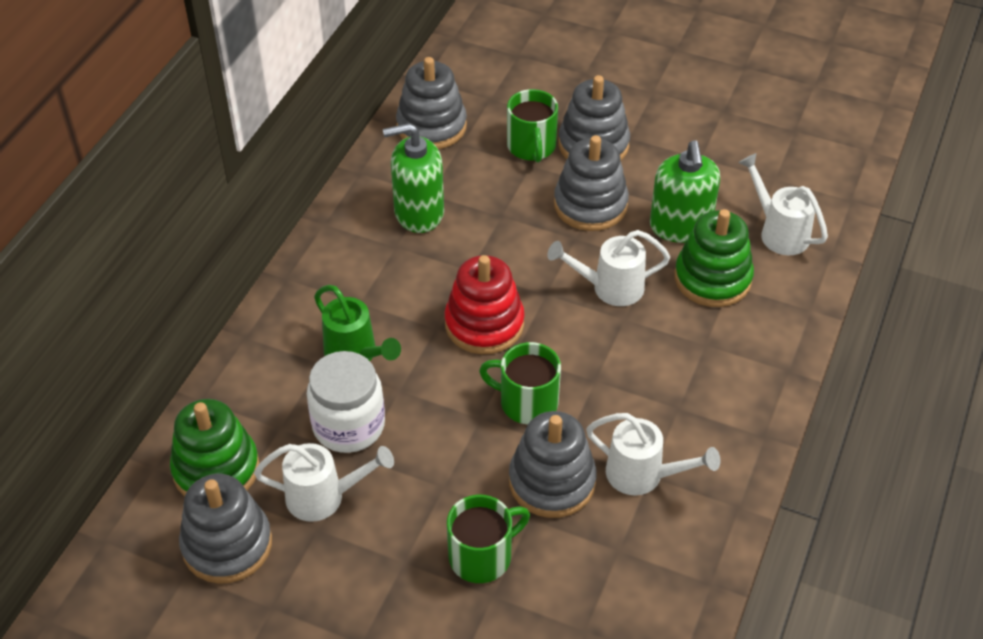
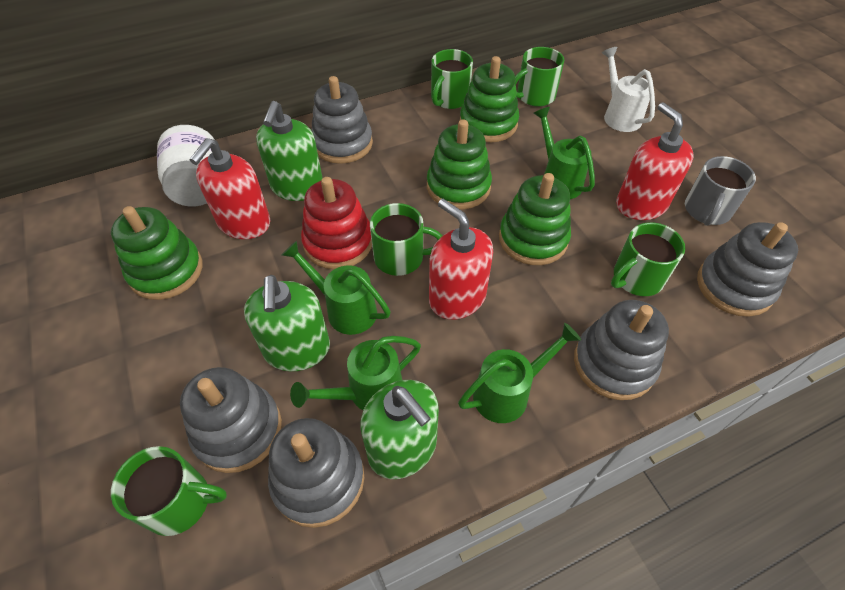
green mug: 3 -> 5
green soap dispenser: 2 -> 3
green stacking toy: 2 -> 4
green watering can: 1 -> 4
grey mug: 0 -> 1
red soap dispenser: 0 -> 3
white watering can: 4 -> 1

